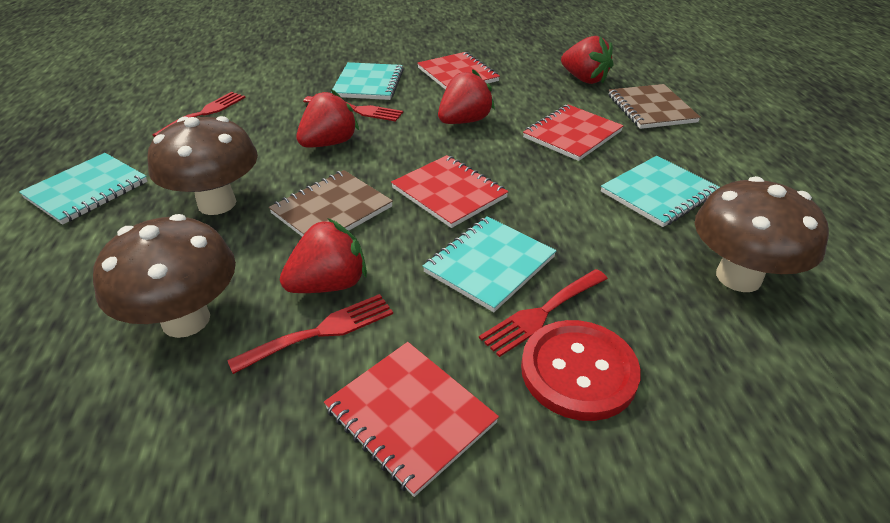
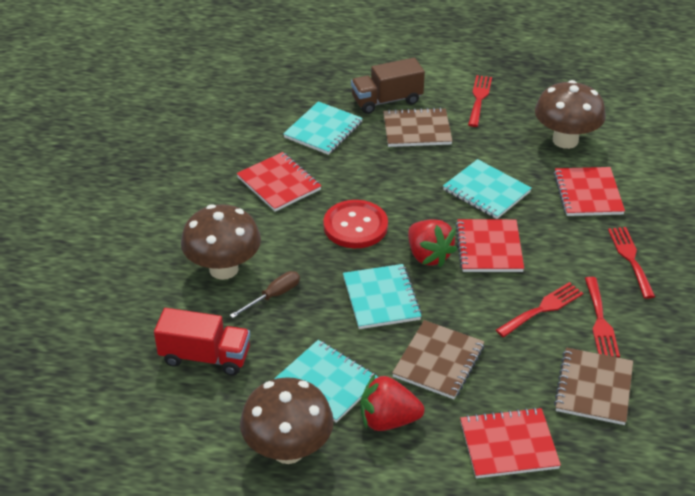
brown notebook: 2 -> 3
brown screwdriver: 0 -> 1
brown truck: 0 -> 1
red strawberry: 4 -> 2
red truck: 0 -> 1

